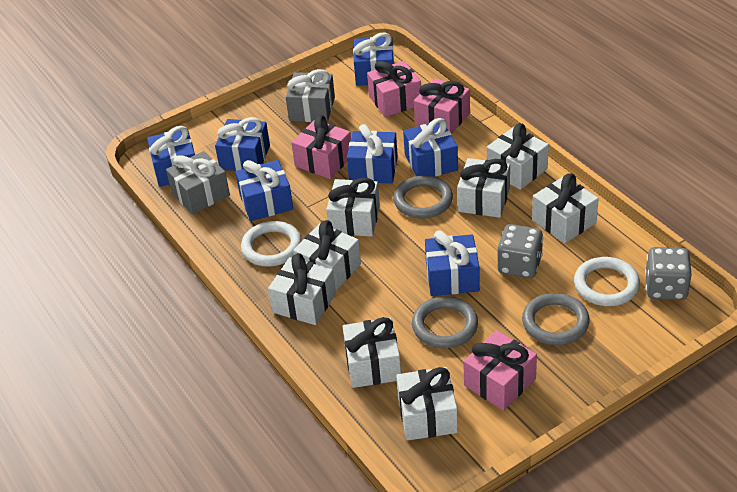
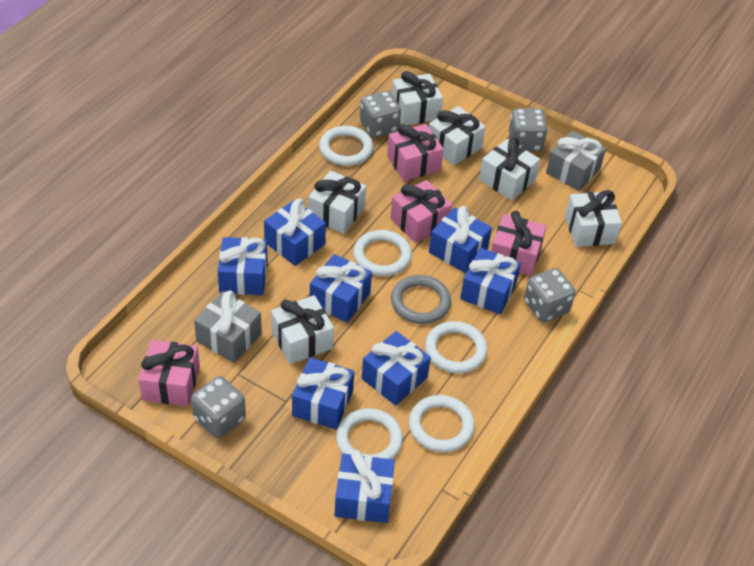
blue gift: 7 -> 8
grey dice: 2 -> 4
grey ring: 3 -> 1
white gift: 8 -> 6
white ring: 2 -> 5

